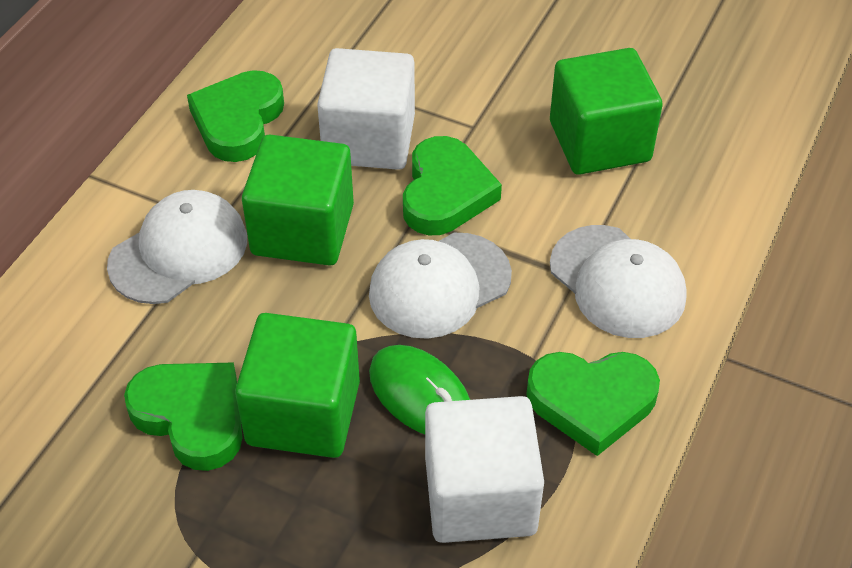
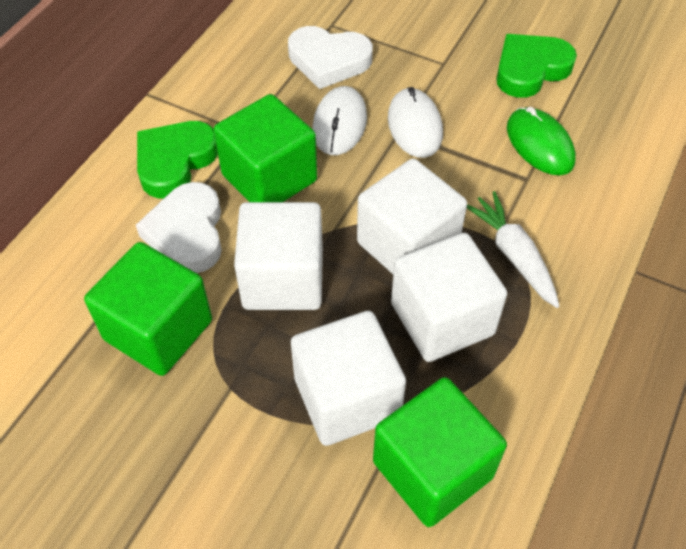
green heart: 4 -> 2
white cap: 3 -> 0
white carrot: 0 -> 1
white cube: 2 -> 4
white heart: 0 -> 2
white mouse: 0 -> 2

